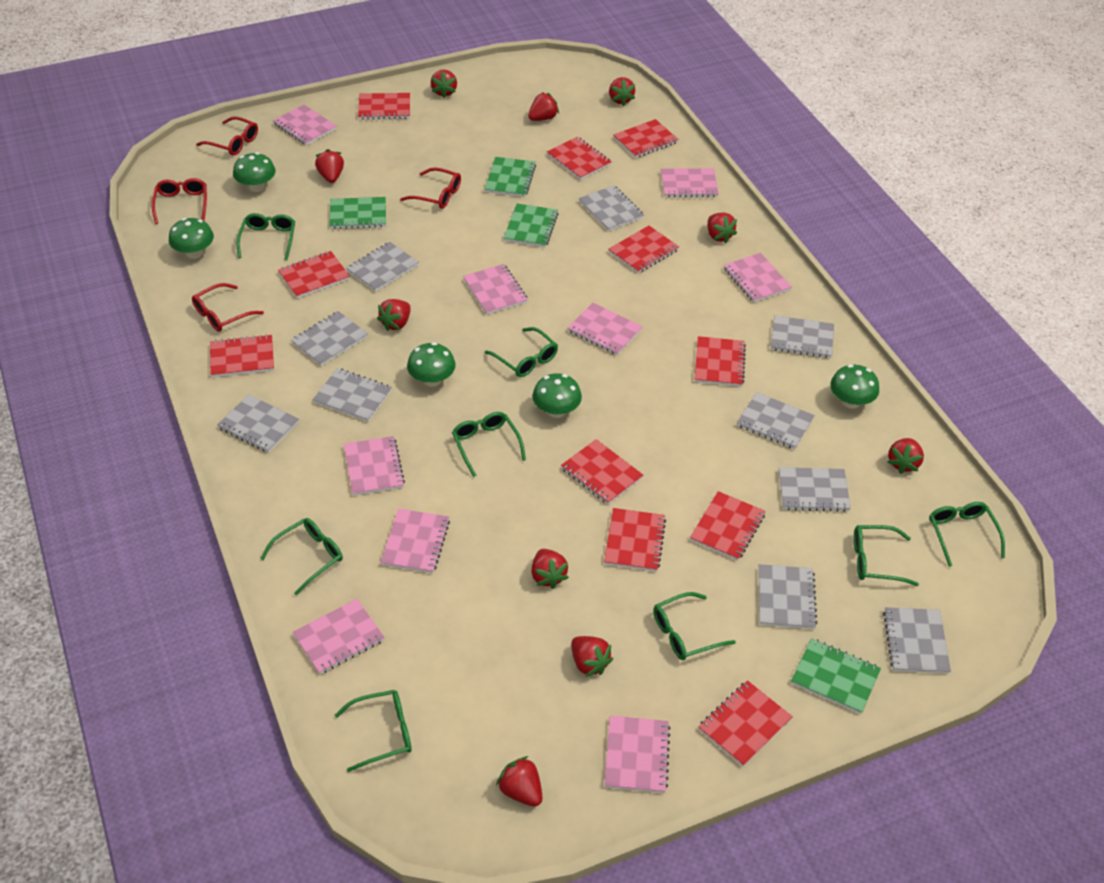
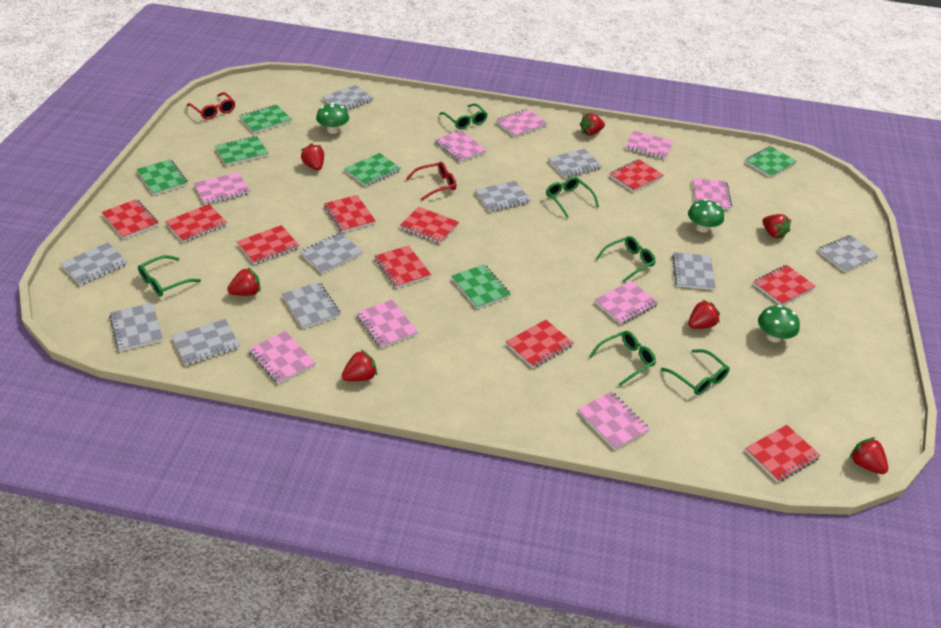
green glasses: 8 -> 6
green mushroom: 5 -> 3
green notebook: 4 -> 6
red glasses: 4 -> 2
red notebook: 11 -> 10
red strawberry: 10 -> 7

